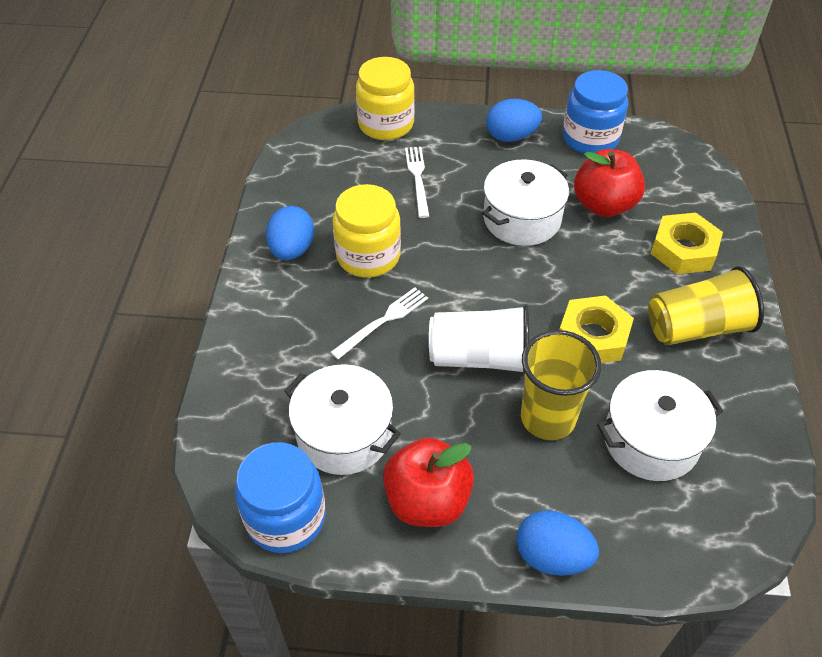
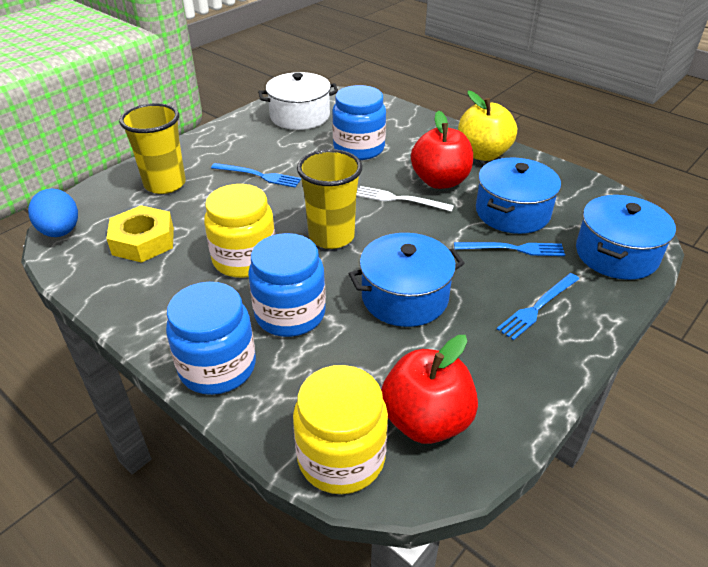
blue egg: 3 -> 1
blue fork: 0 -> 3
blue jar: 2 -> 3
blue pot: 0 -> 3
white cup: 1 -> 0
white fork: 2 -> 1
white pot: 3 -> 1
yellow apple: 0 -> 1
yellow nut: 2 -> 1

